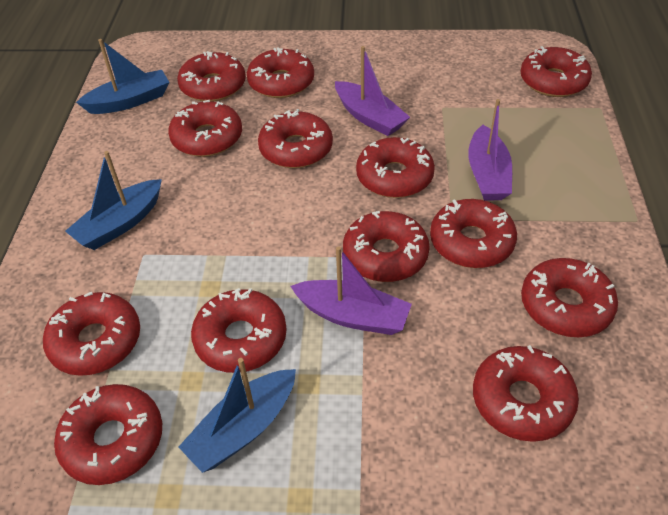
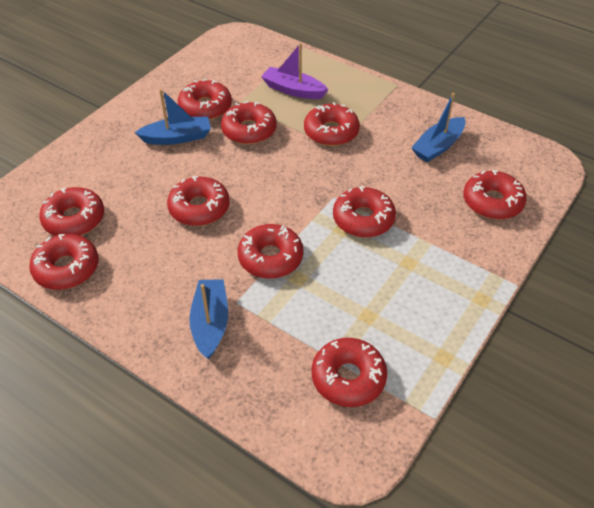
purple boat: 3 -> 1
red donut: 13 -> 10

